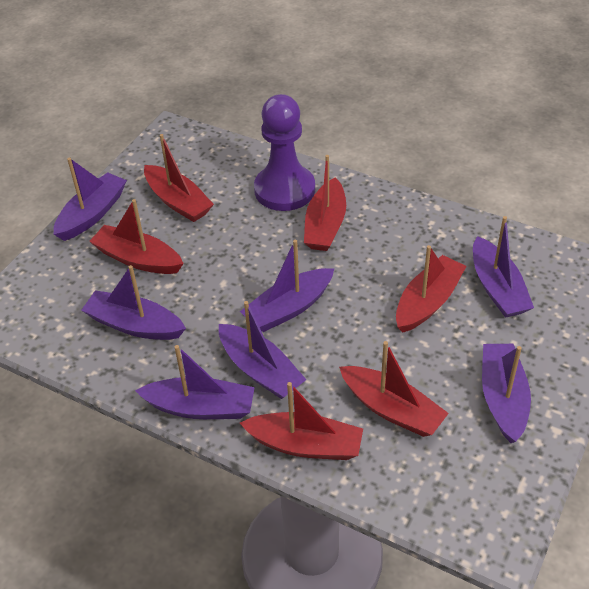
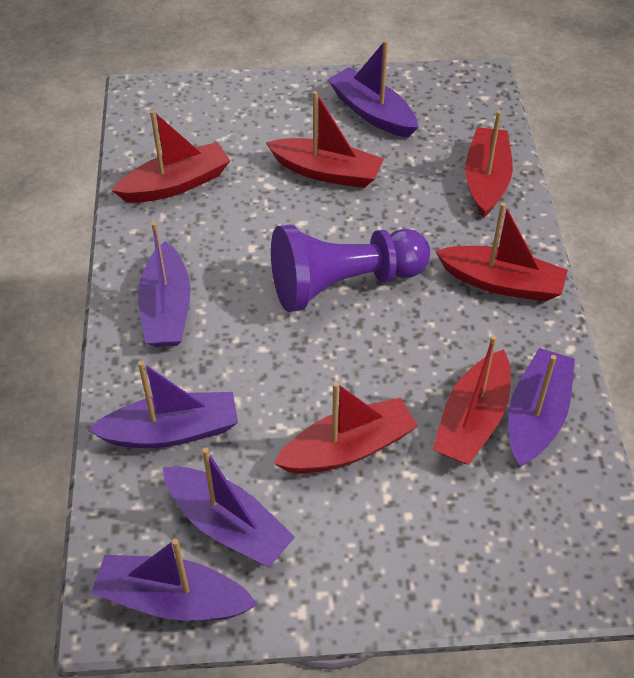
purple boat: 7 -> 6

